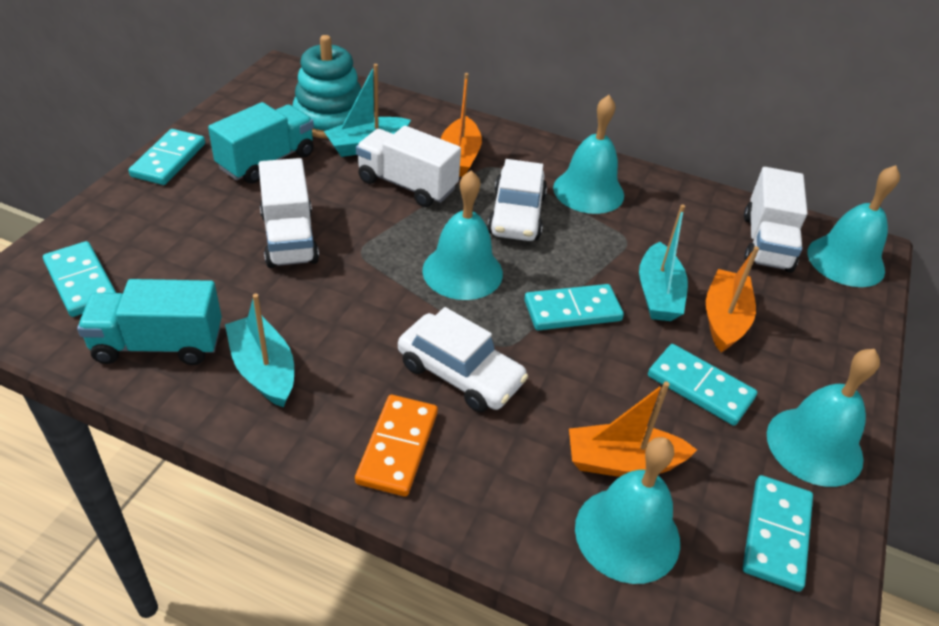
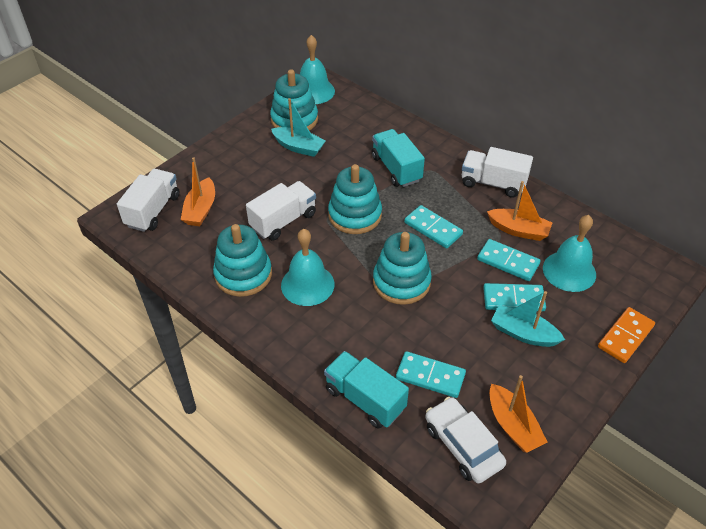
turquoise bell: 5 -> 3
turquoise boat: 3 -> 2
turquoise domino: 5 -> 4
turquoise stacking toy: 1 -> 4
white car: 2 -> 1

